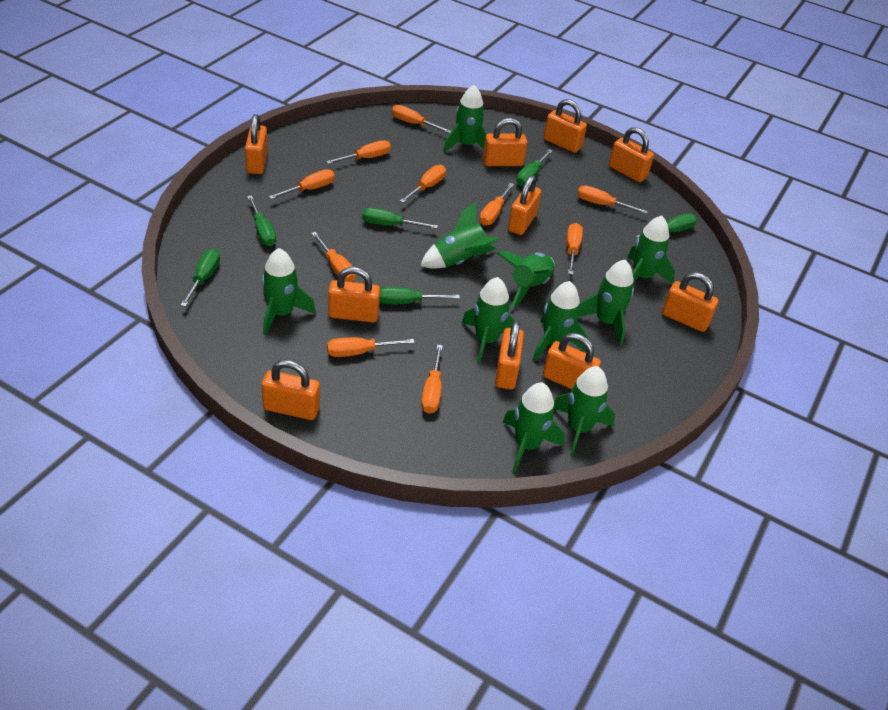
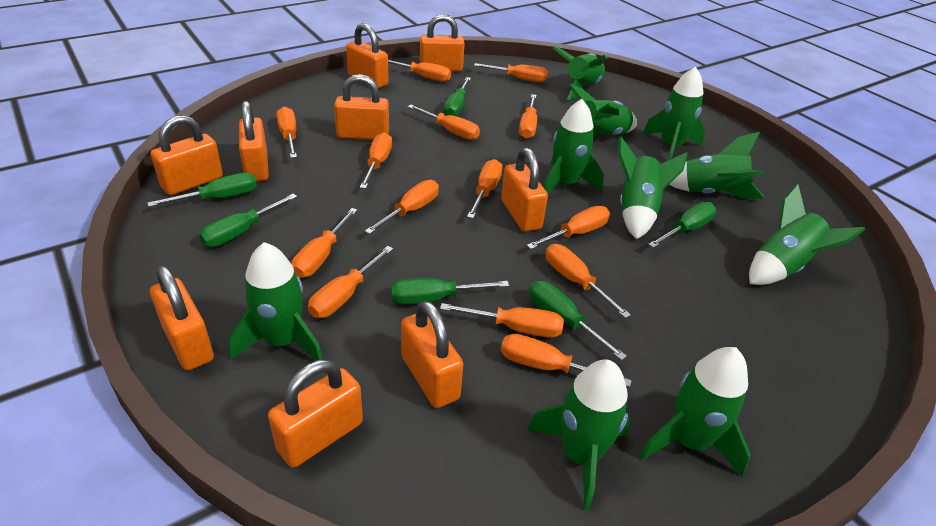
orange padlock: 10 -> 9
orange screwdriver: 10 -> 14

